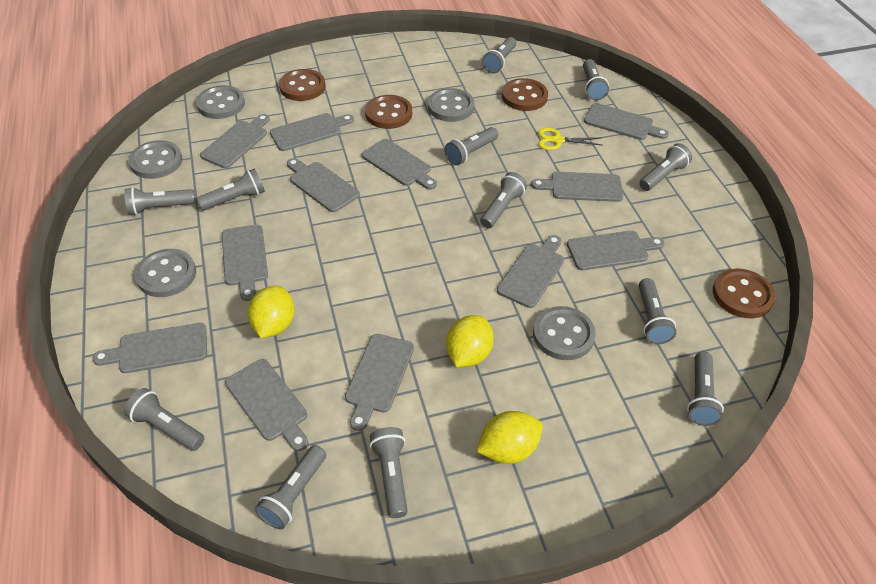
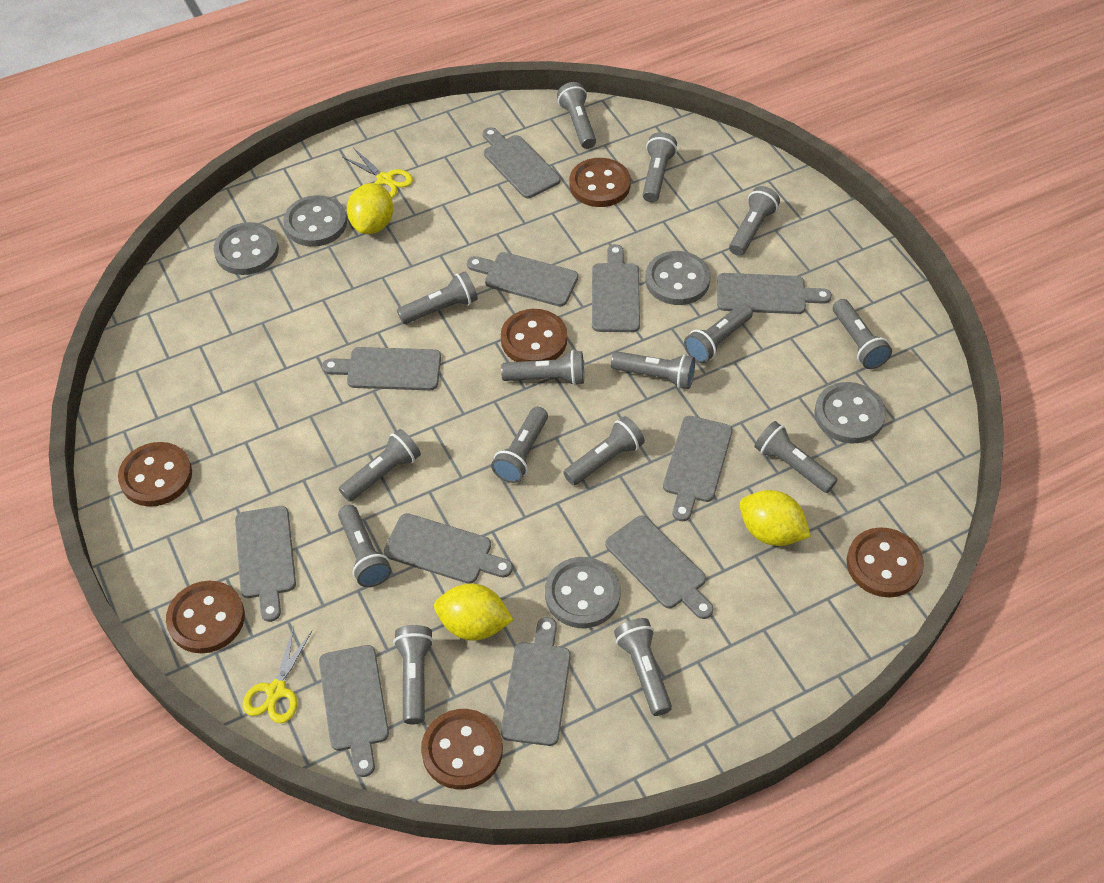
brown button: 4 -> 6
grey cutting board: 12 -> 11
grey flashlight: 12 -> 15
yellow scissors: 1 -> 2

